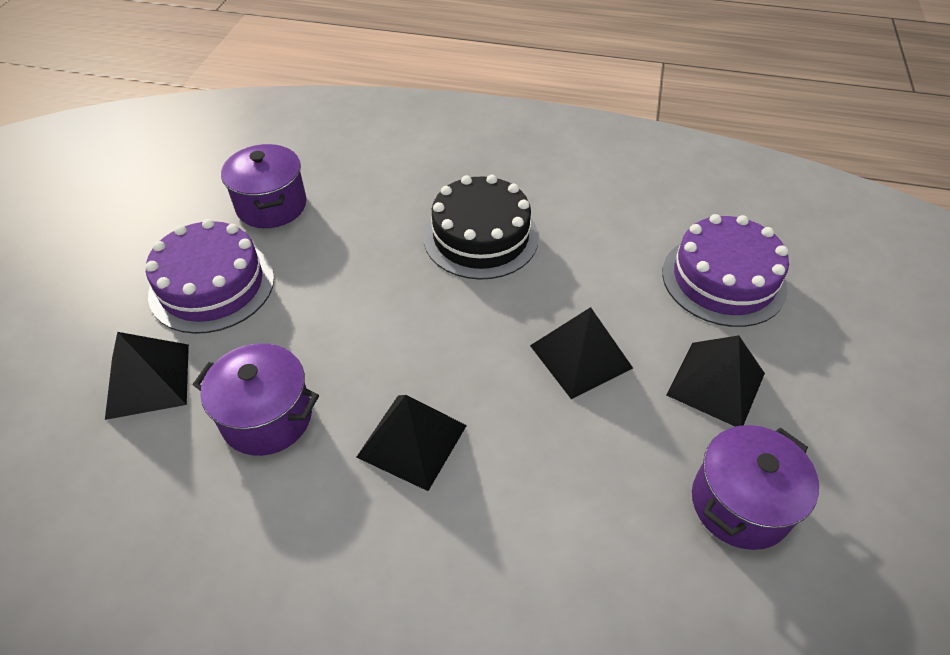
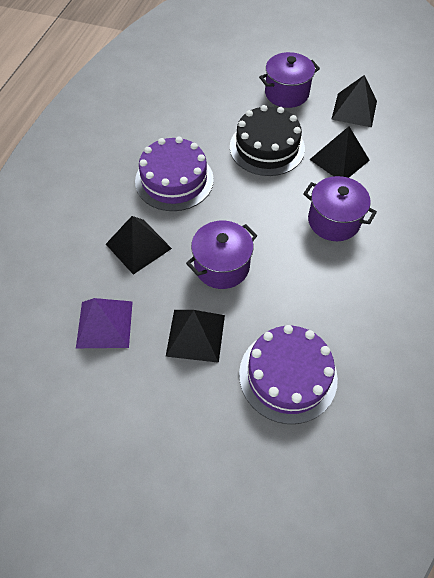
purple pyramid: 0 -> 1

